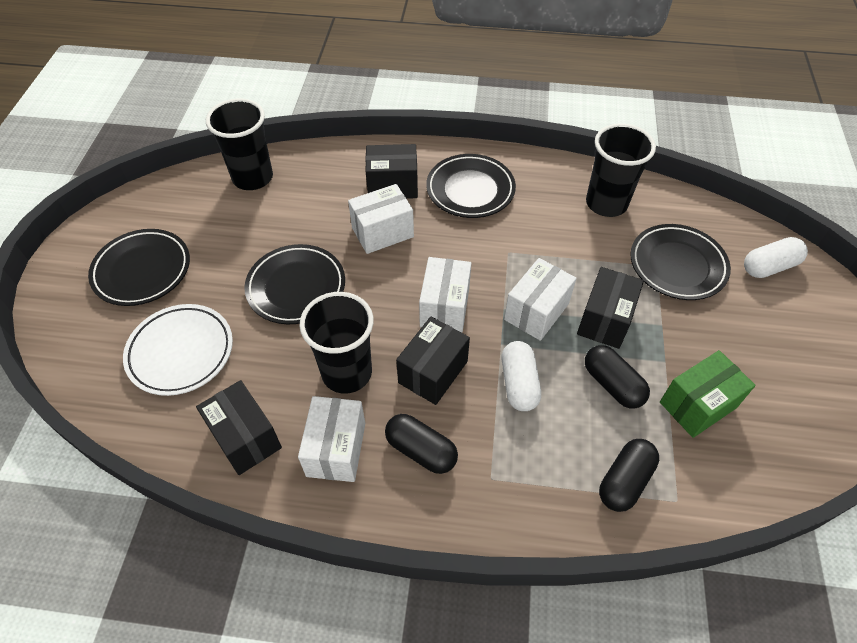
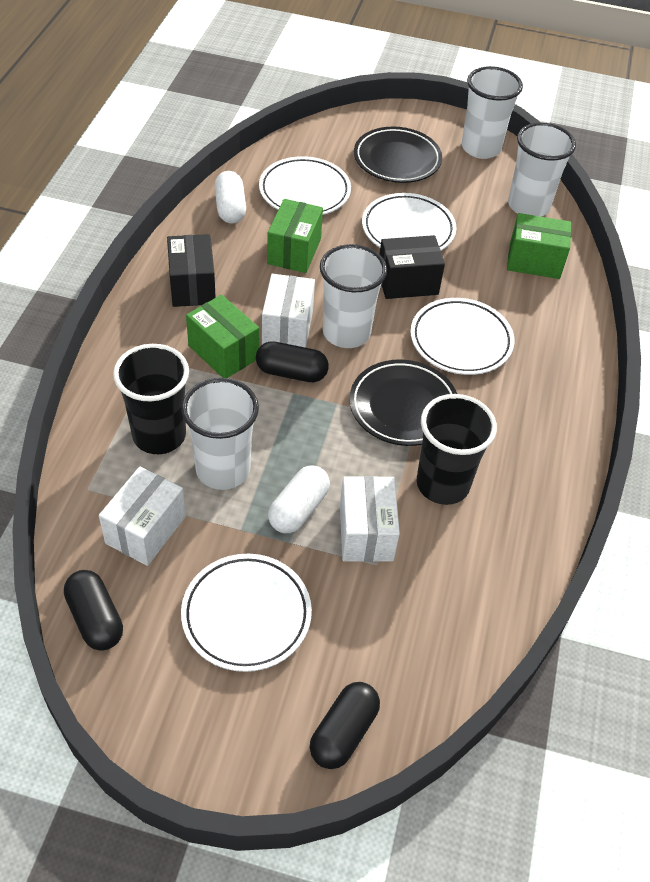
black box: 4 -> 2
black cup: 3 -> 2
black plate: 4 -> 2
green box: 1 -> 3
white box: 4 -> 3
white cup: 0 -> 4
white plate: 1 -> 4

